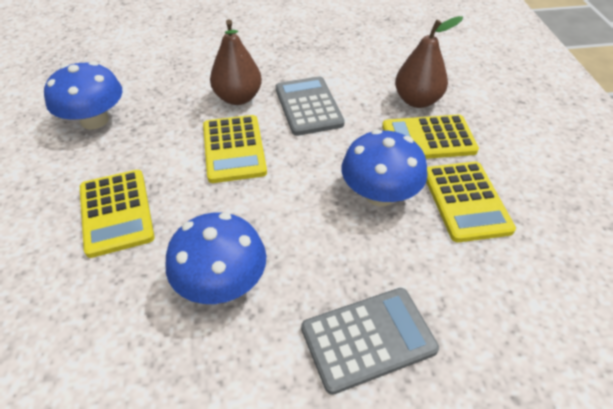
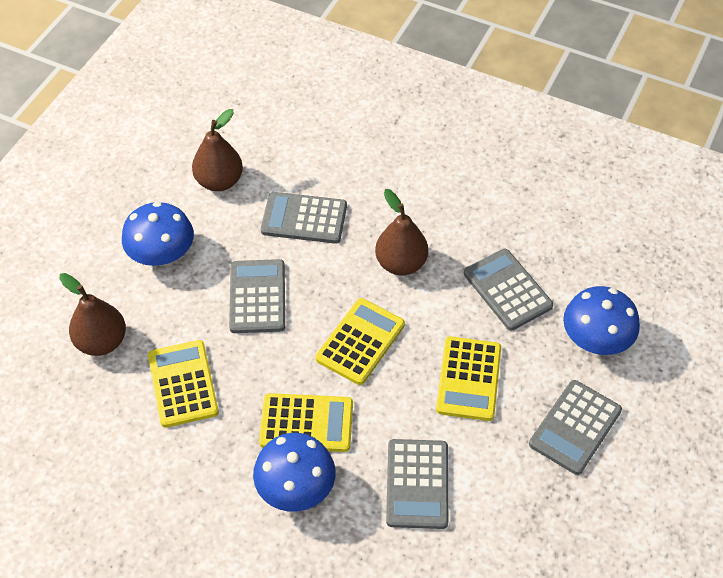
brown pear: 2 -> 3
grey calculator: 2 -> 5

